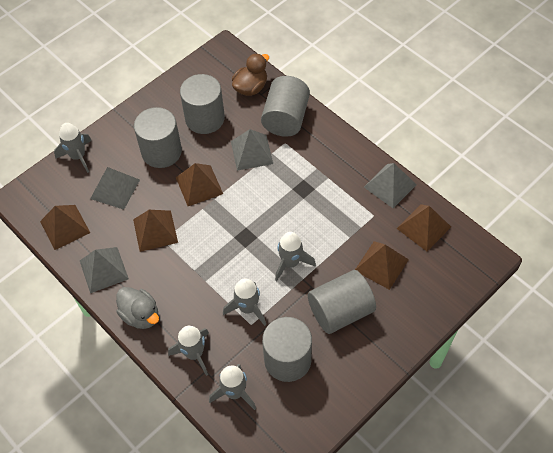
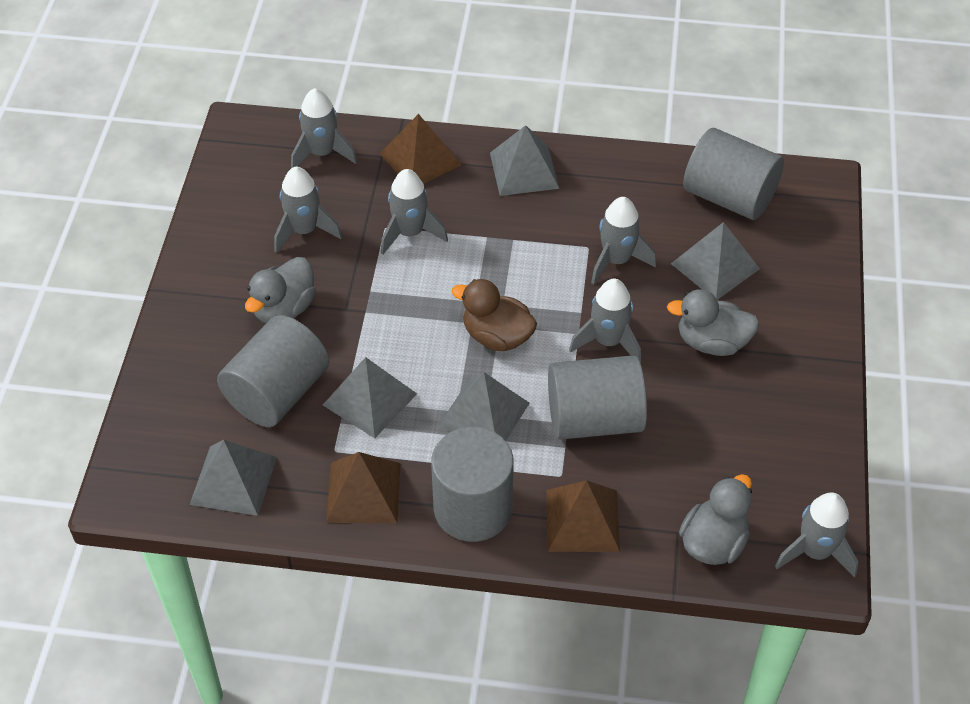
brown pyramid: 5 -> 3
grey cylinder: 5 -> 4
grey duck: 1 -> 3
grey pyramid: 4 -> 5
grey rocket: 5 -> 6

